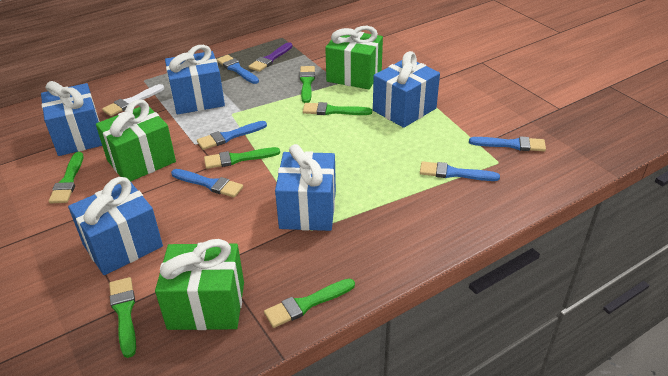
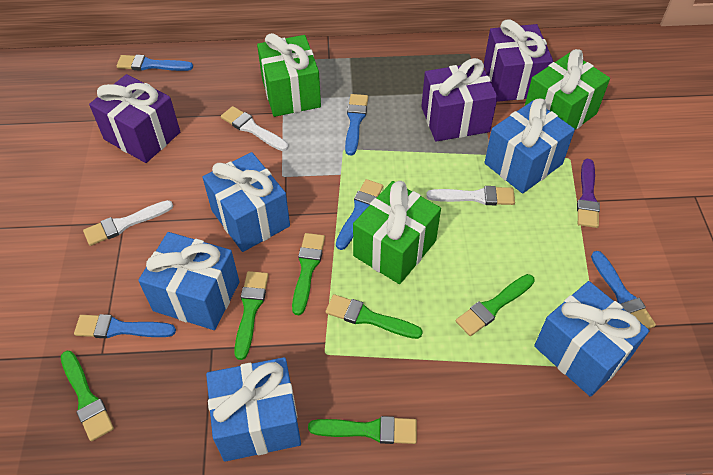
purple gift: 0 -> 3
white brush: 1 -> 3

